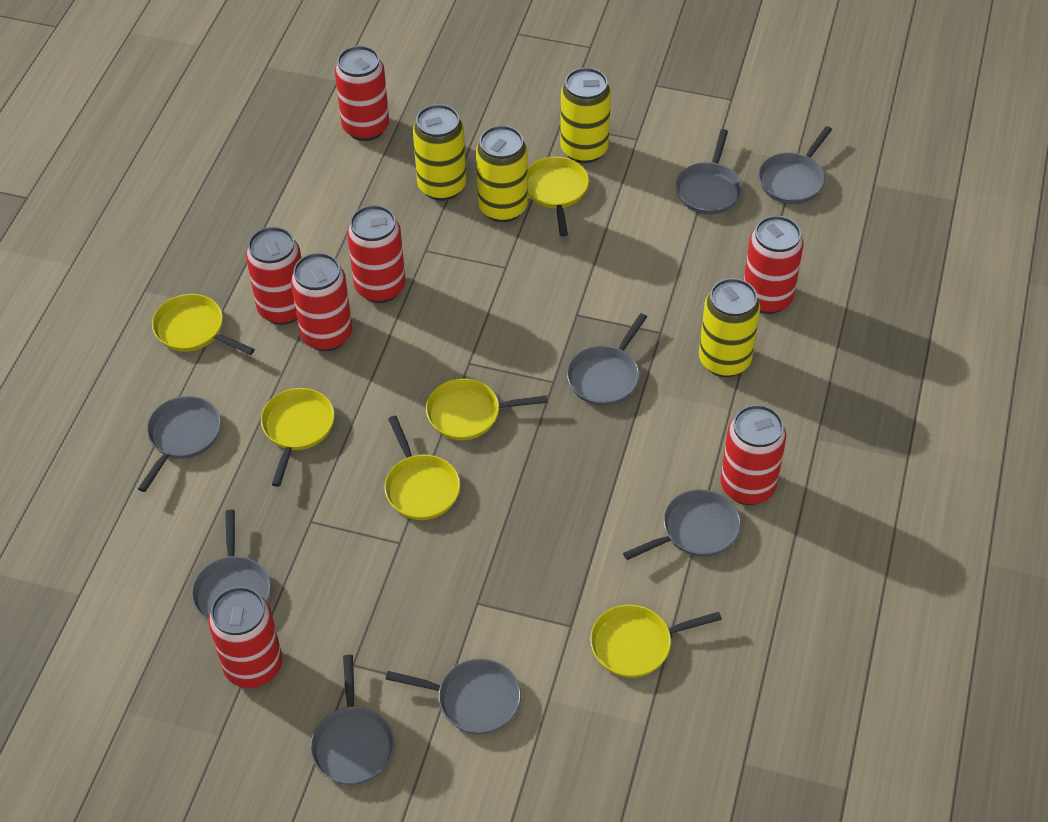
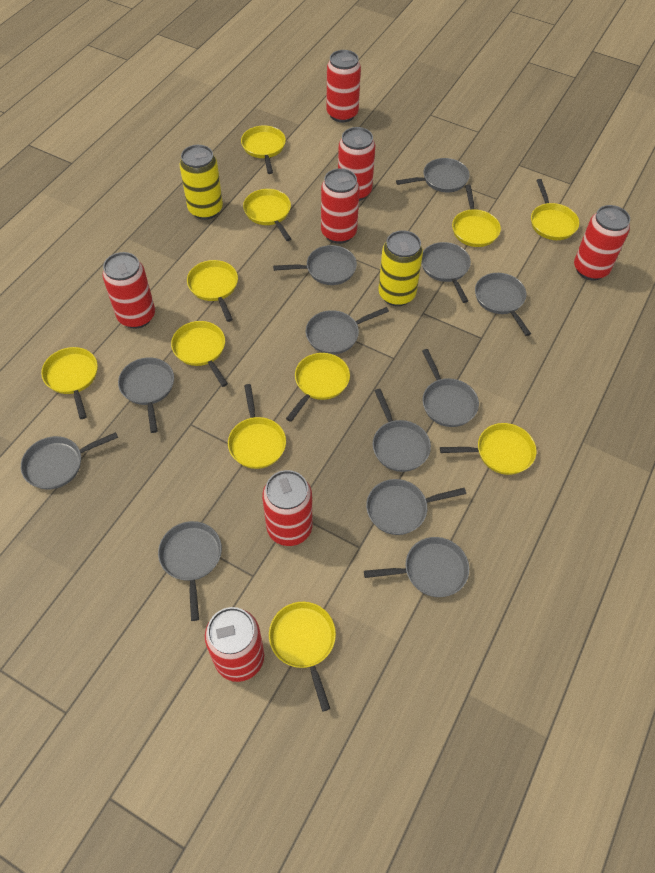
grey pan: 8 -> 12
yellow can: 4 -> 2
yellow pan: 6 -> 11

